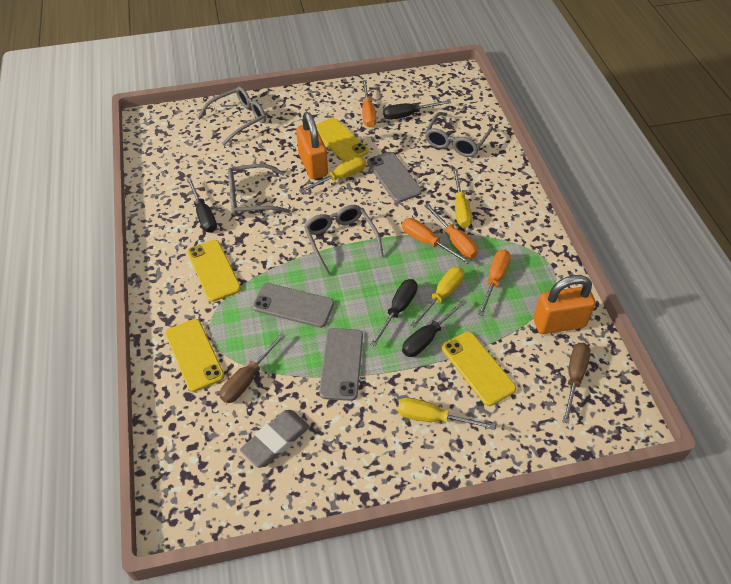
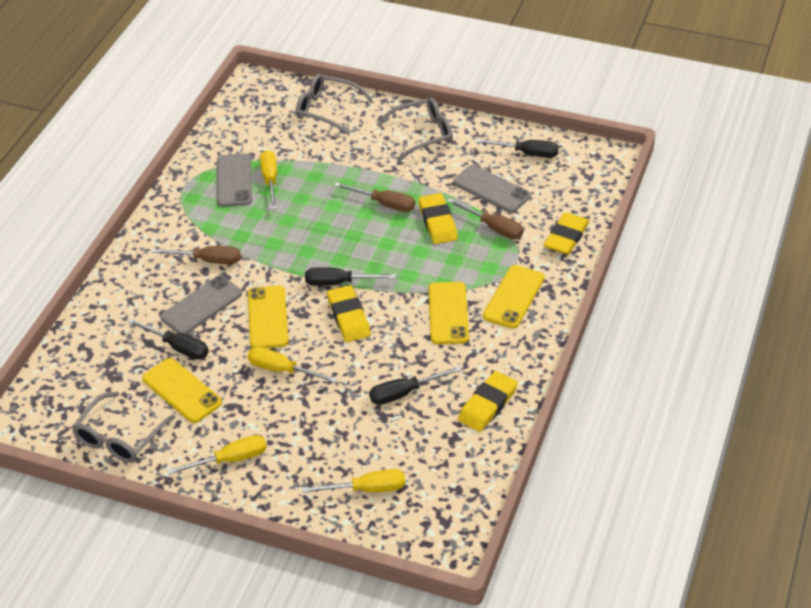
brown screwdriver: 2 -> 3
grey eraser: 1 -> 0
grey glasses: 4 -> 3
orange padlock: 2 -> 0
orange screwdriver: 4 -> 0
yellow eraser: 0 -> 4

